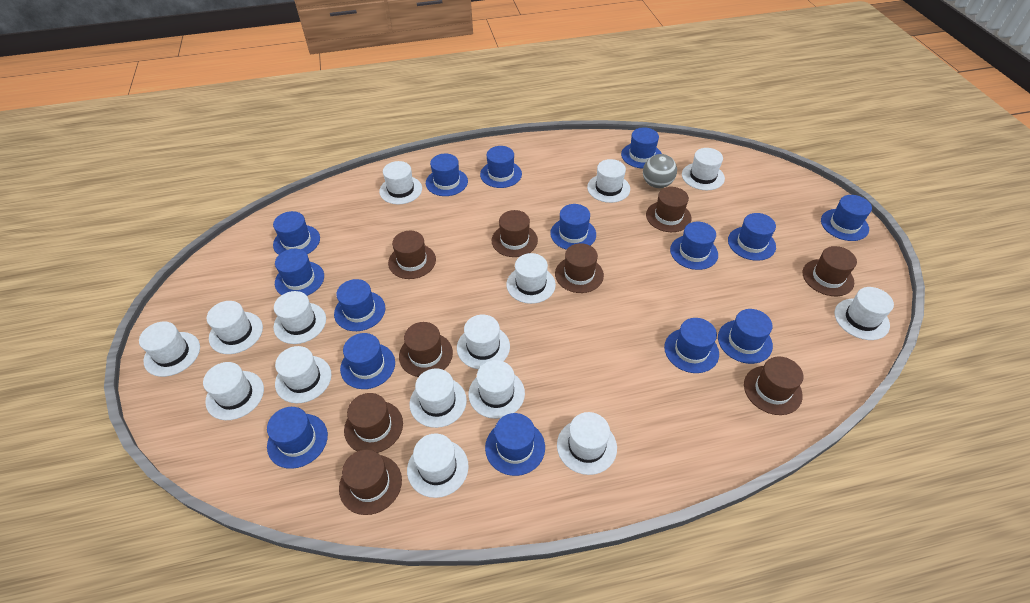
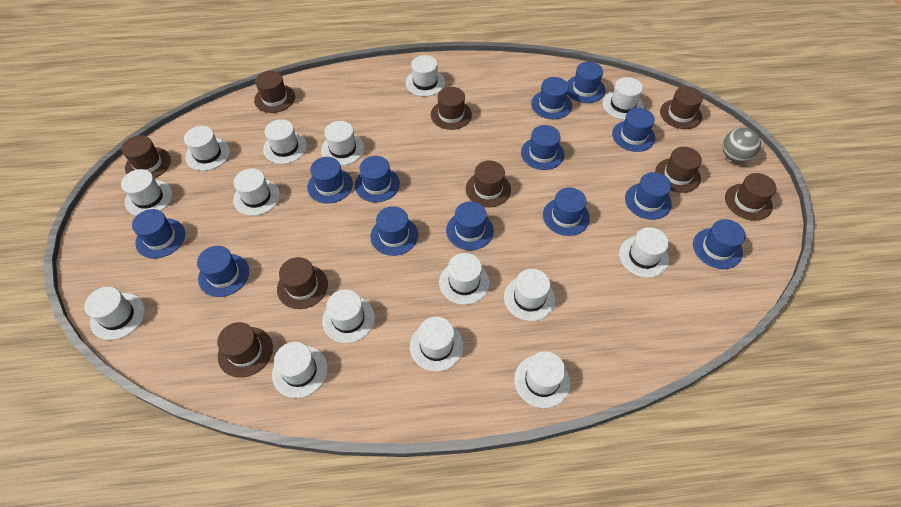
blue hat: 15 -> 13

